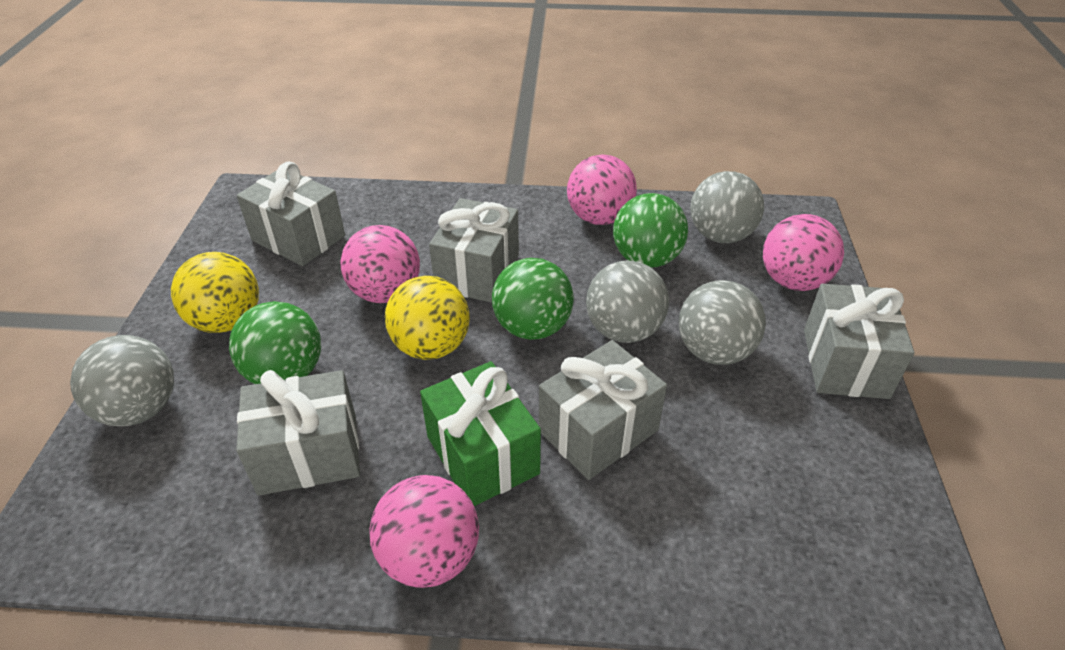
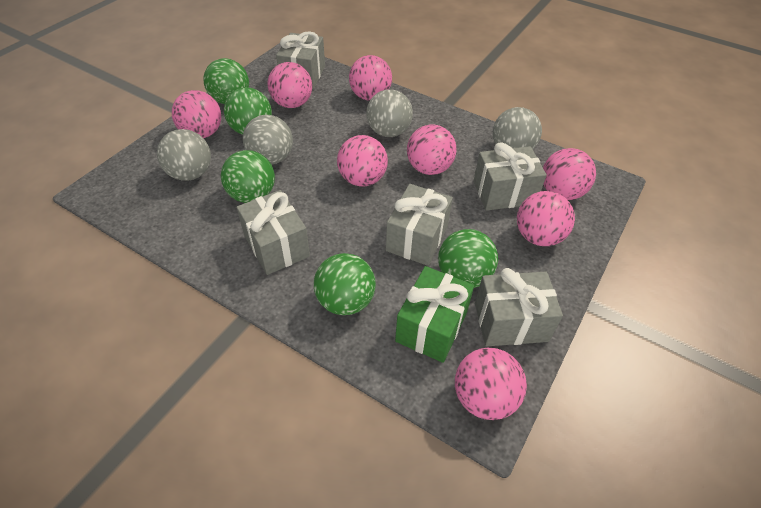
green ball: 3 -> 5
pink ball: 4 -> 8
yellow ball: 2 -> 0

